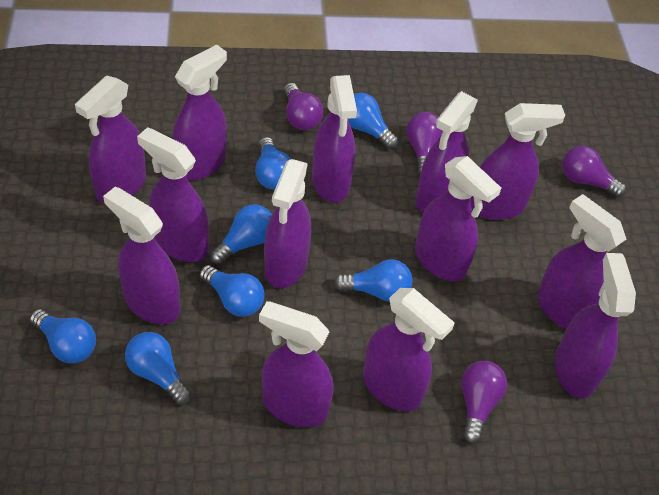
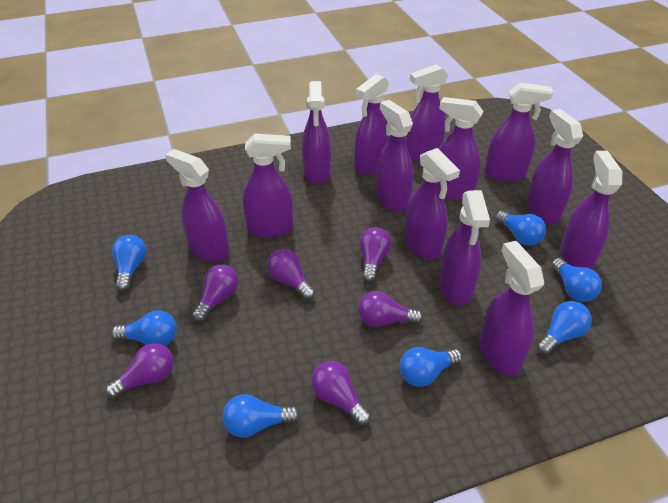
purple light bulb: 4 -> 6

